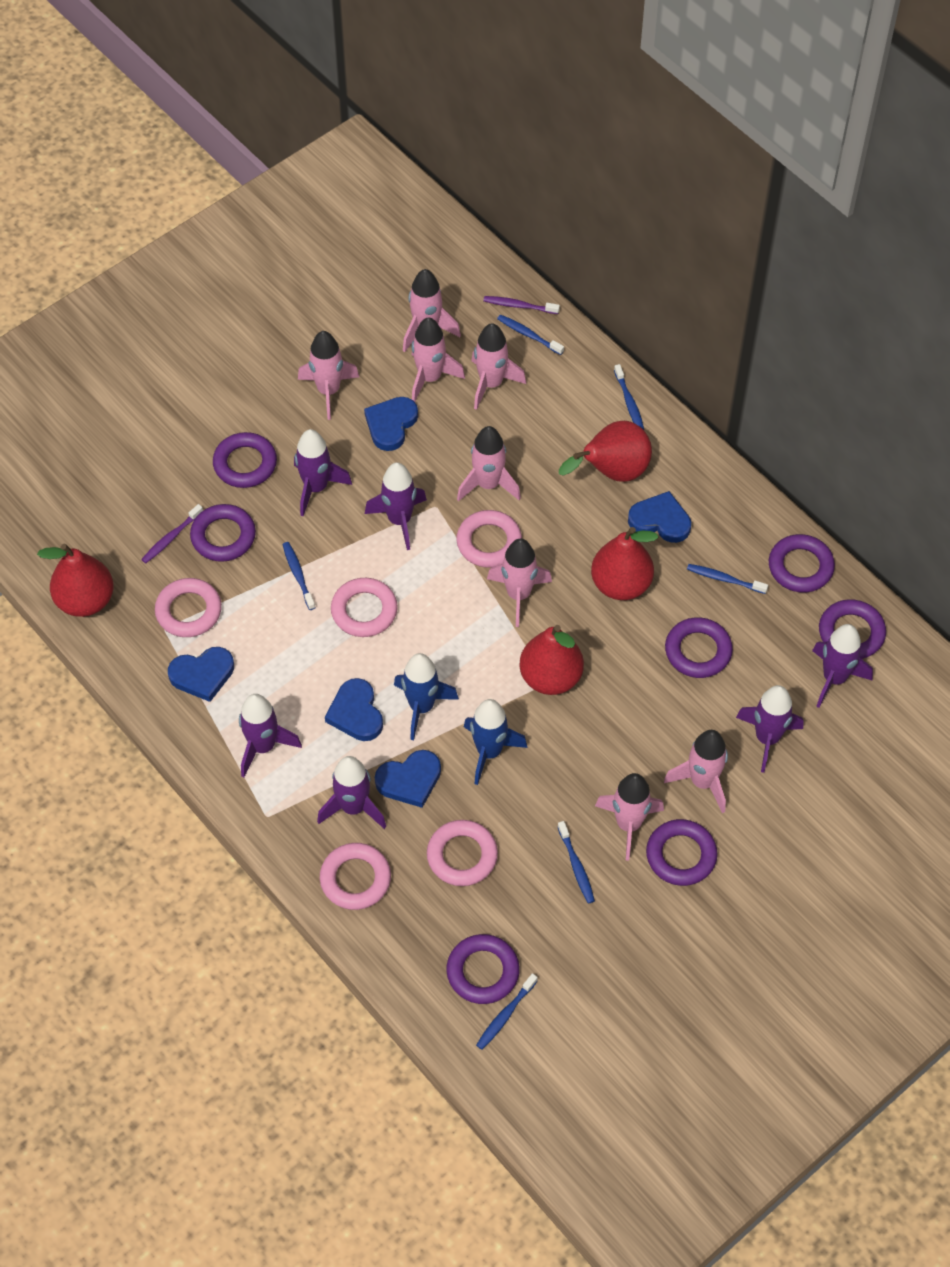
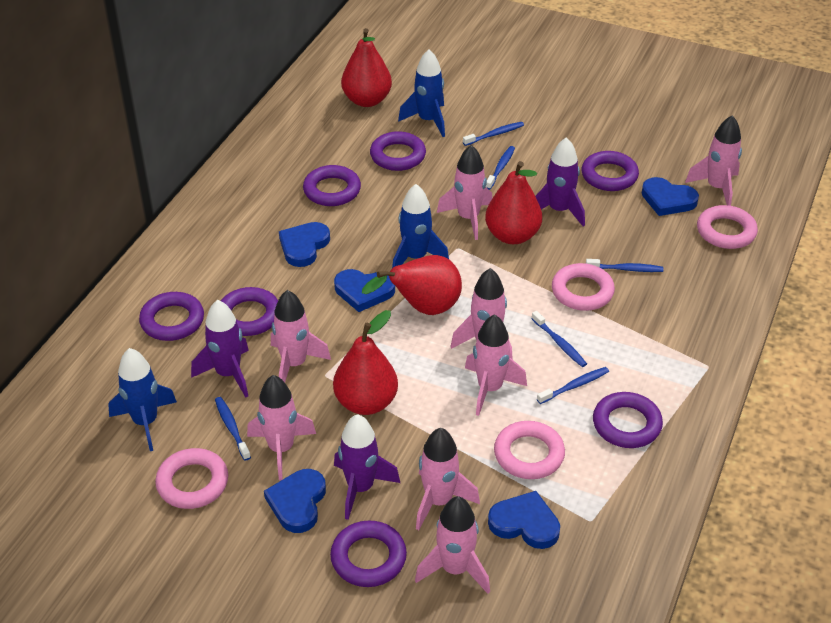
blue rocket: 2 -> 3
pink ring: 5 -> 4
purple rocket: 6 -> 3
purple toothbrush: 2 -> 0

